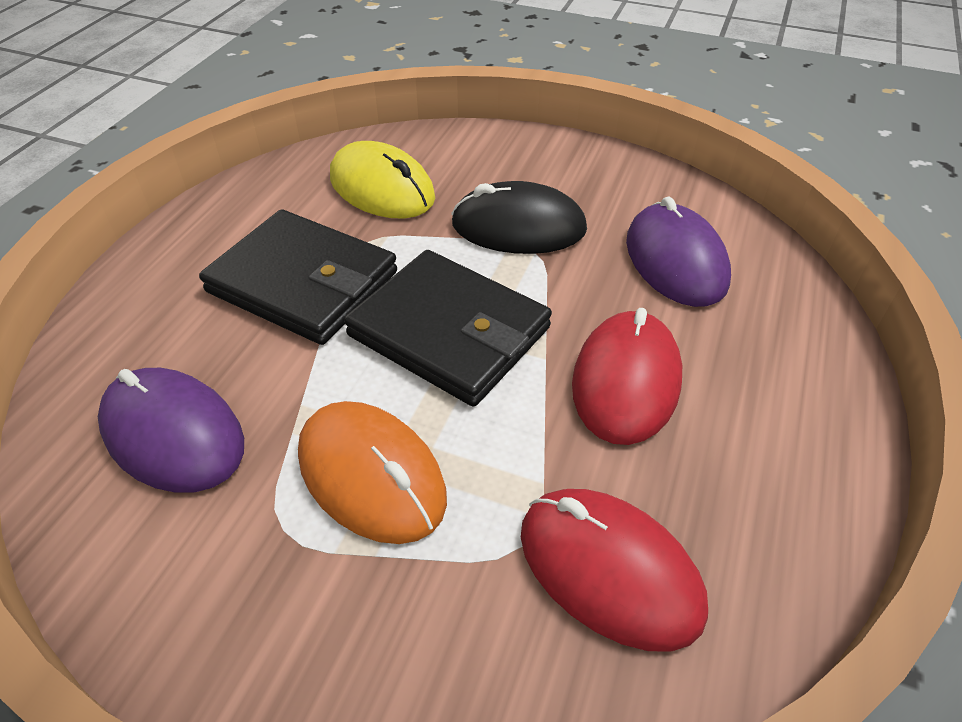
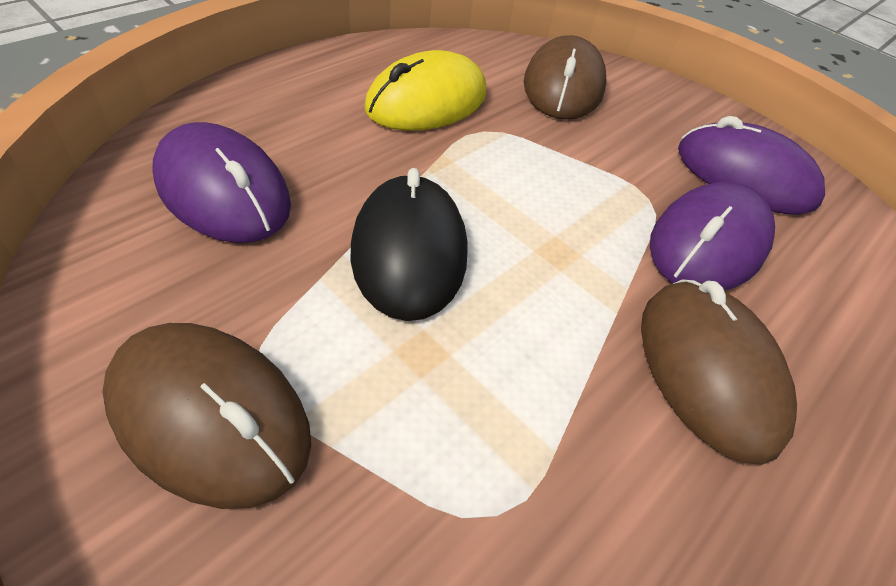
black wallet: 2 -> 0
brown mouse: 0 -> 3
orange mouse: 1 -> 0
purple mouse: 2 -> 3
red mouse: 2 -> 0

